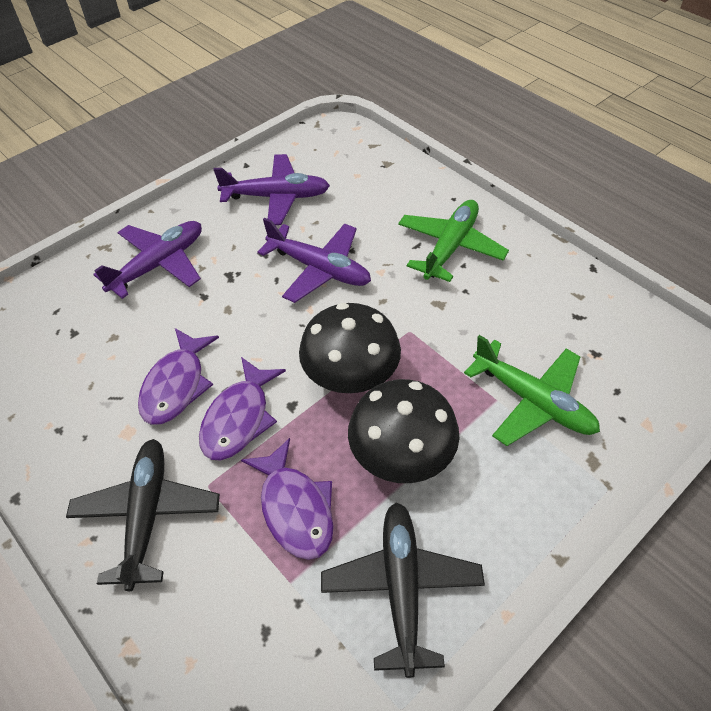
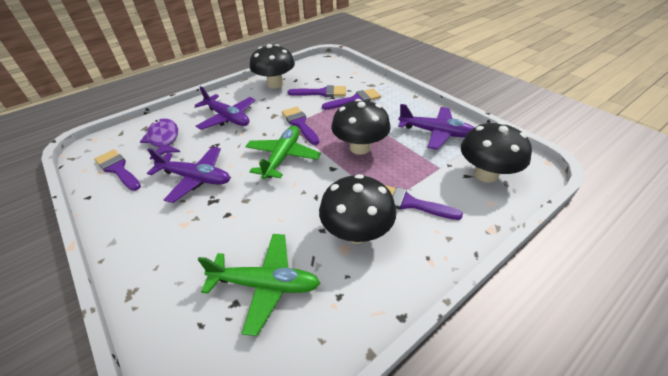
black mushroom: 2 -> 4
black plane: 2 -> 0
purple brush: 0 -> 5
purple fish: 3 -> 1

